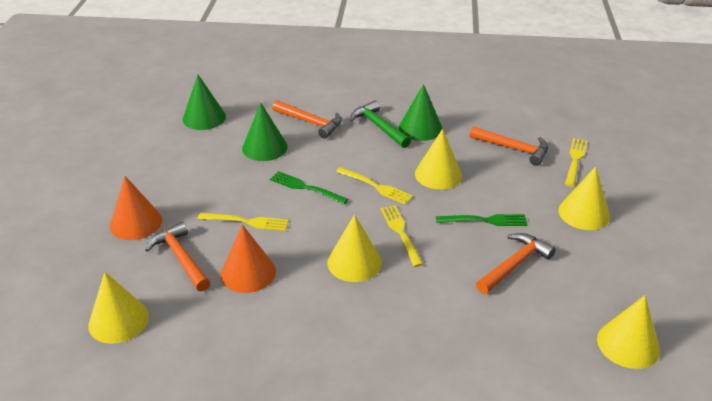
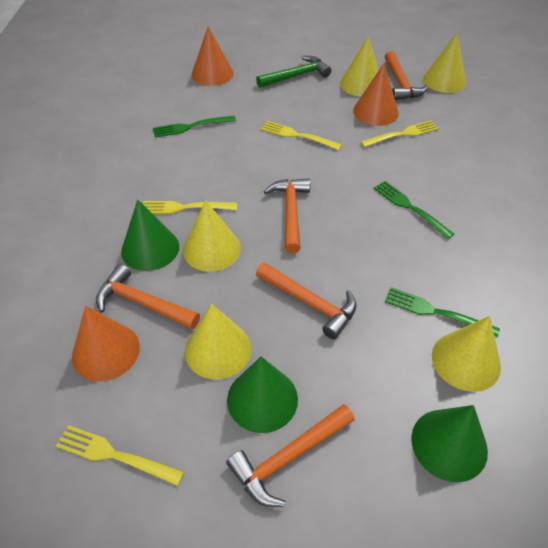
green fork: 2 -> 3
orange cone: 2 -> 3
orange hammer: 4 -> 5

